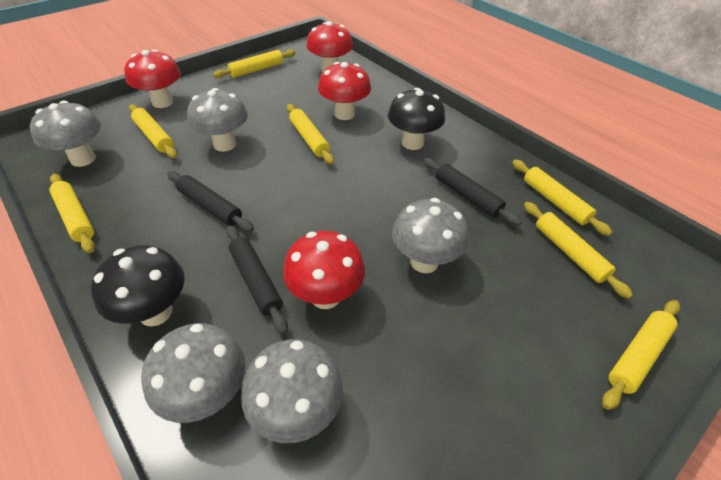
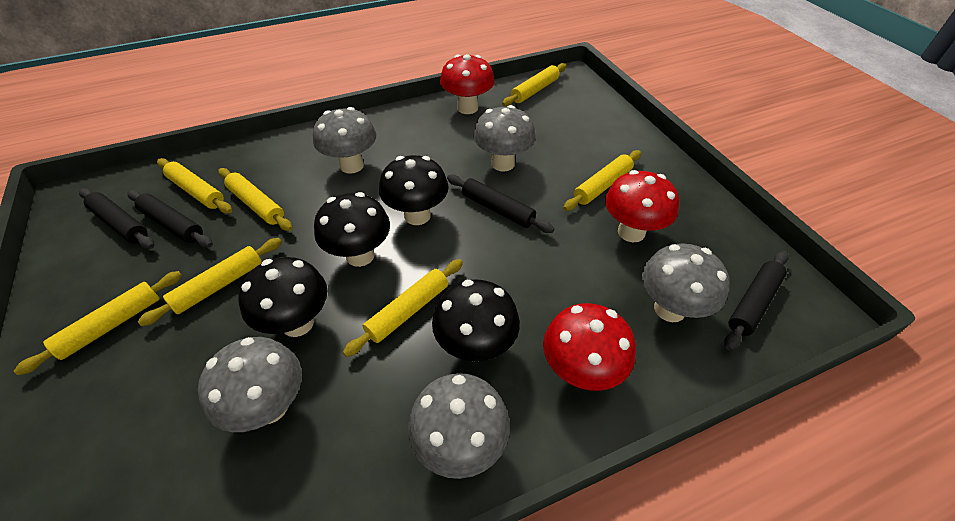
black mushroom: 2 -> 4
black rolling pin: 3 -> 4
red mushroom: 4 -> 3

